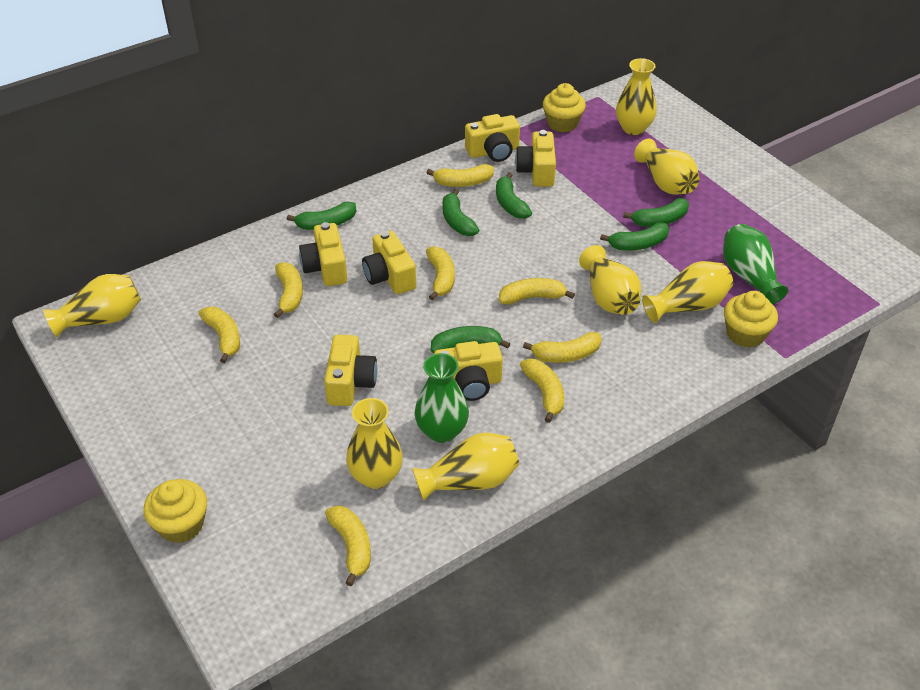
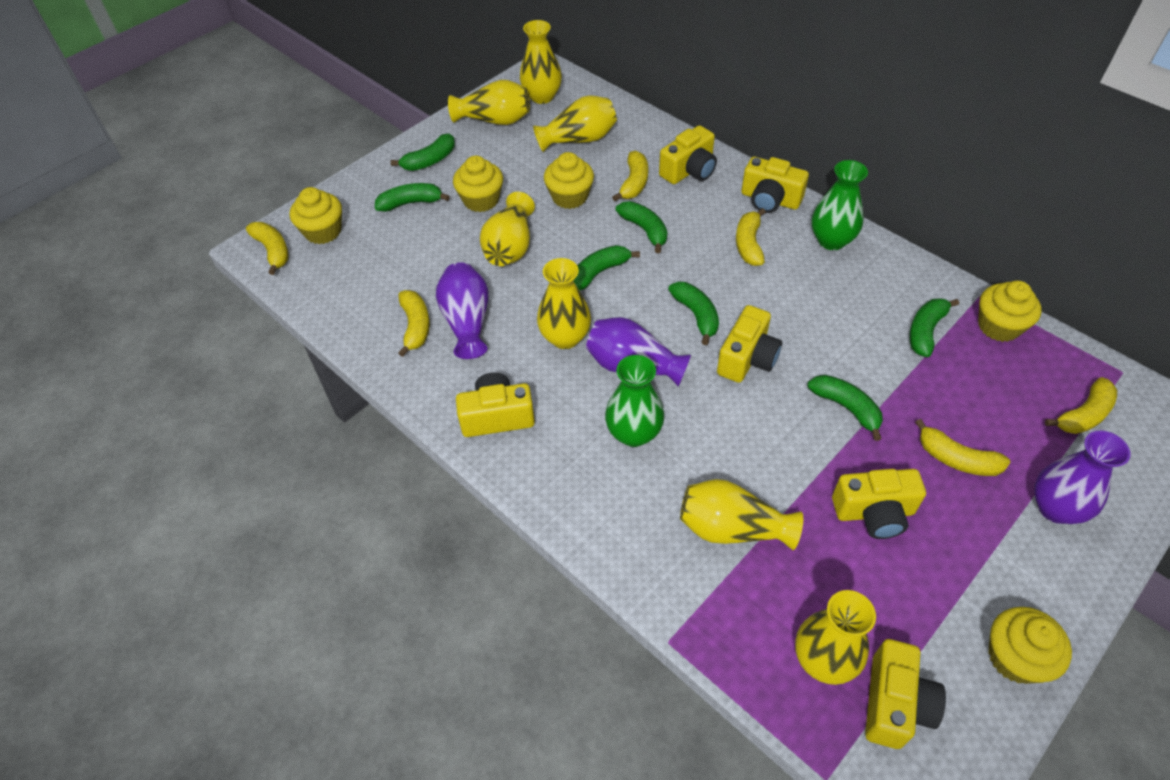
green banana: 6 -> 7
purple vase: 0 -> 3
yellow banana: 8 -> 6
yellow cupcake: 3 -> 5

